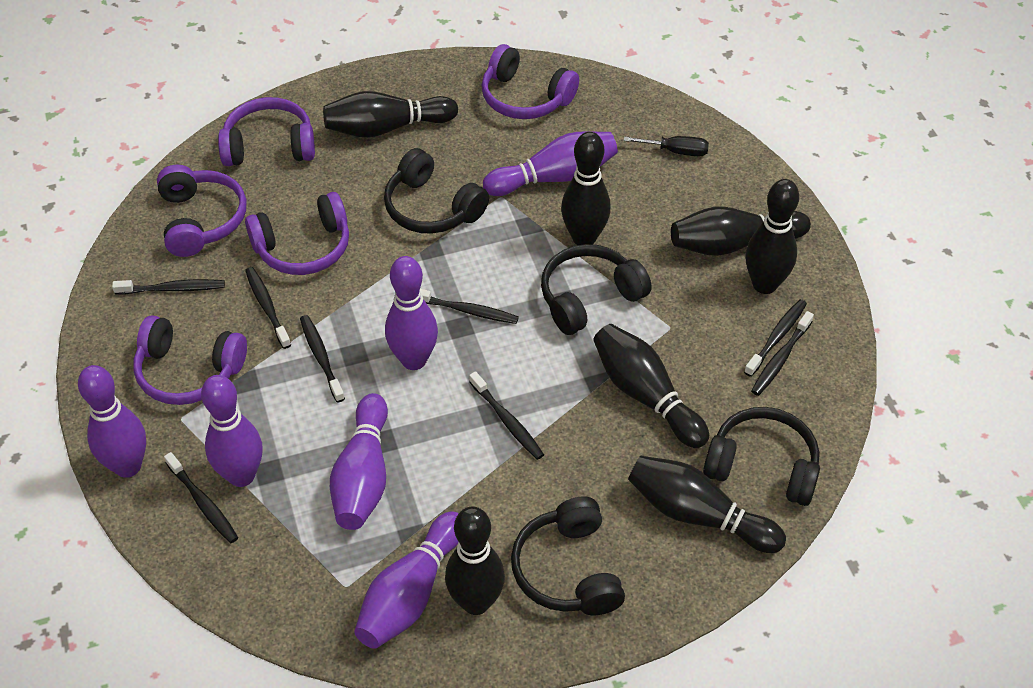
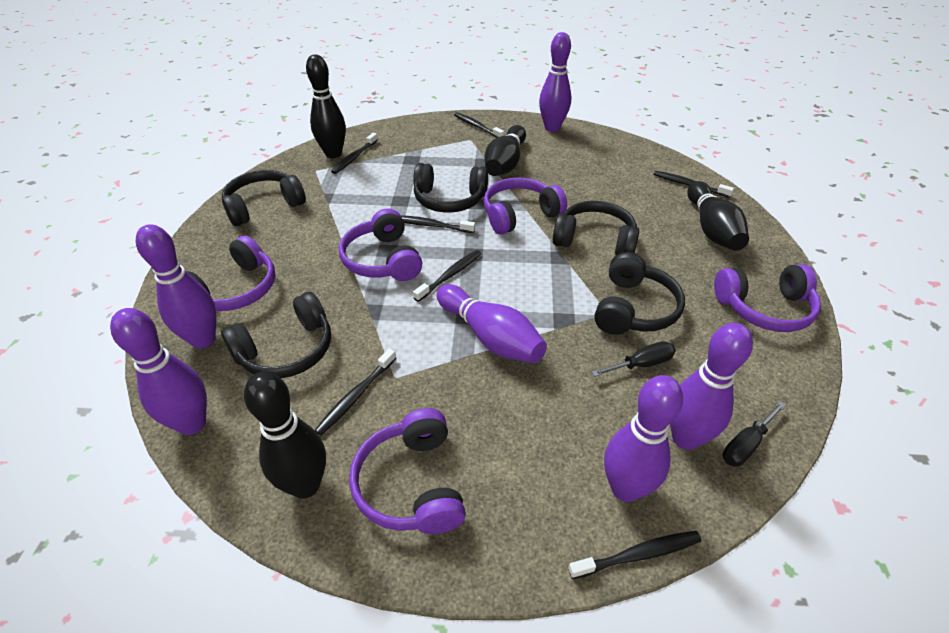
black bowling pin: 7 -> 4
black headphones: 4 -> 5
black screwdriver: 1 -> 2
black toothbrush: 8 -> 7

